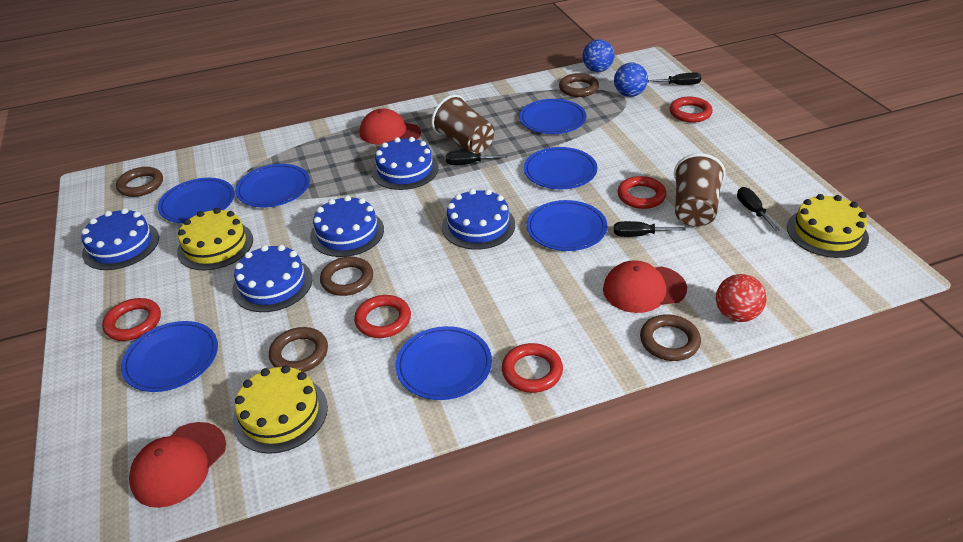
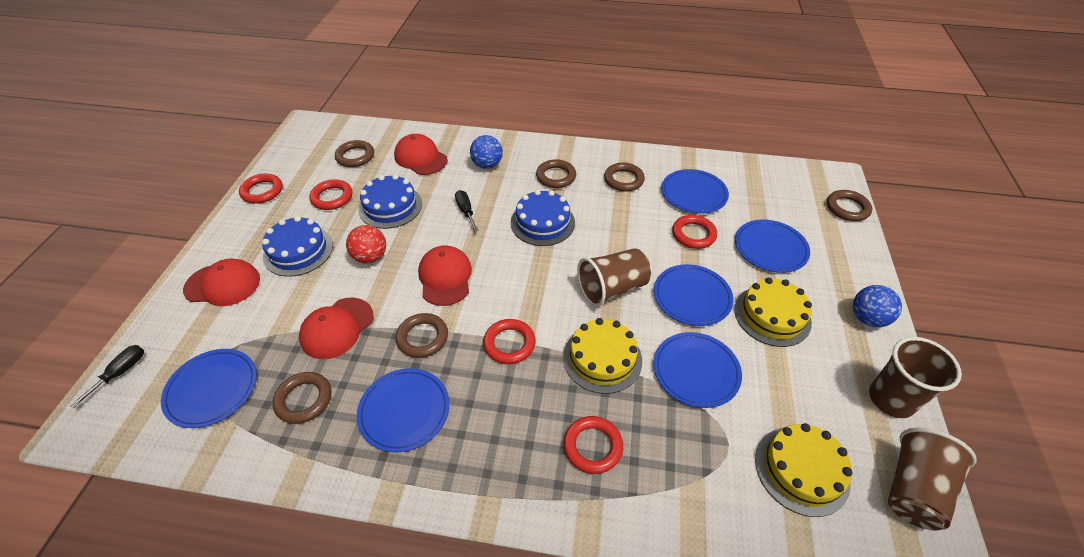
black screwdriver: 4 -> 2
blue cake: 5 -> 3
blue plate: 7 -> 6
brown cup: 2 -> 3
brown ring: 5 -> 6
red cap: 3 -> 4

